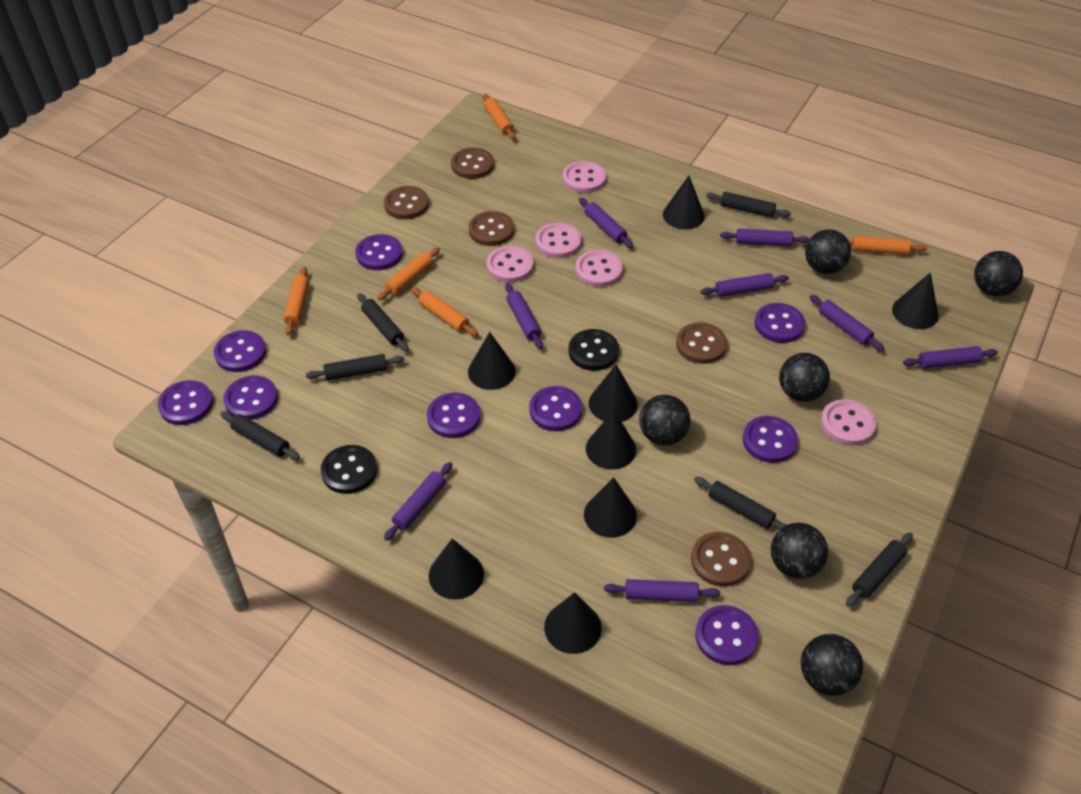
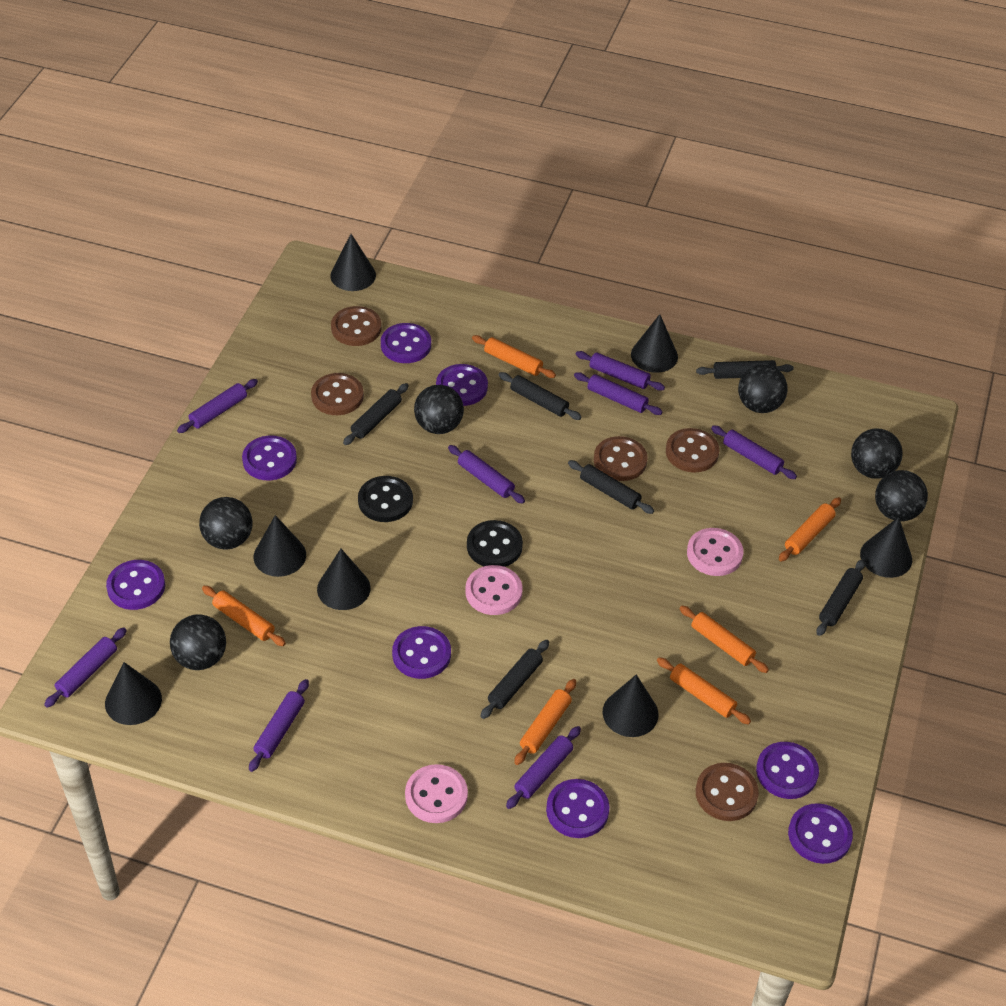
black cone: 8 -> 7
orange rolling pin: 5 -> 6
pink button: 5 -> 3
purple button: 9 -> 8

